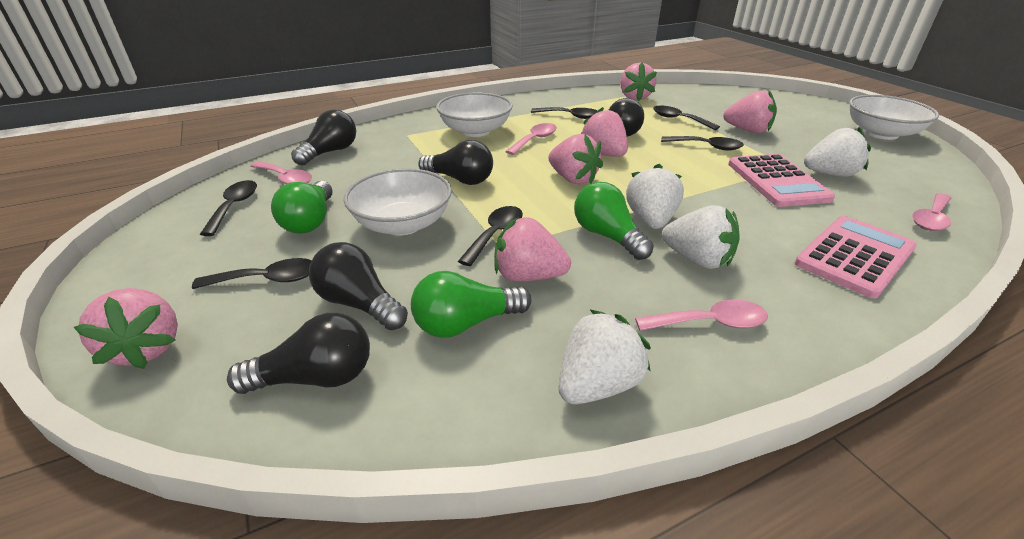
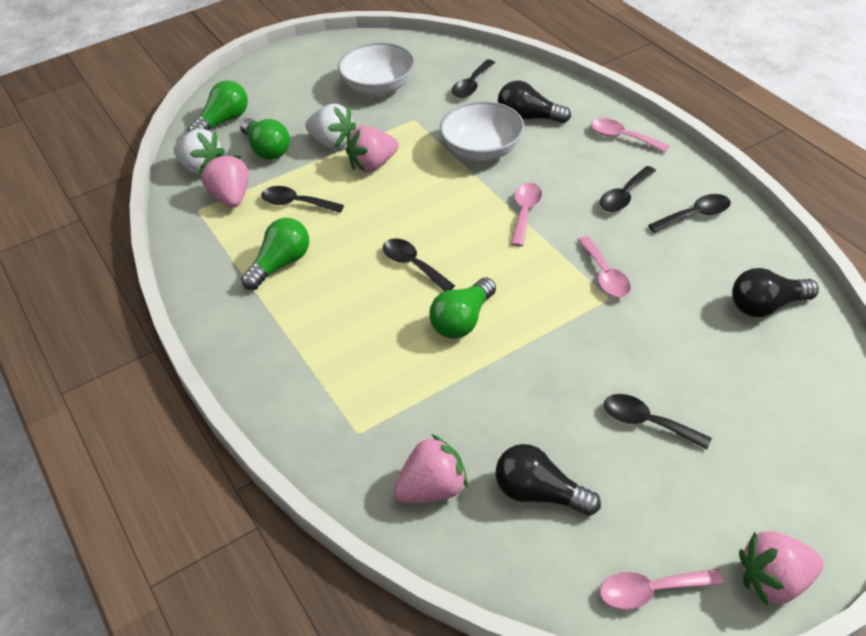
black light bulb: 5 -> 3
green light bulb: 3 -> 4
pink calculator: 2 -> 0
pink strawberry: 6 -> 4
white bowl: 3 -> 2
white strawberry: 4 -> 2

